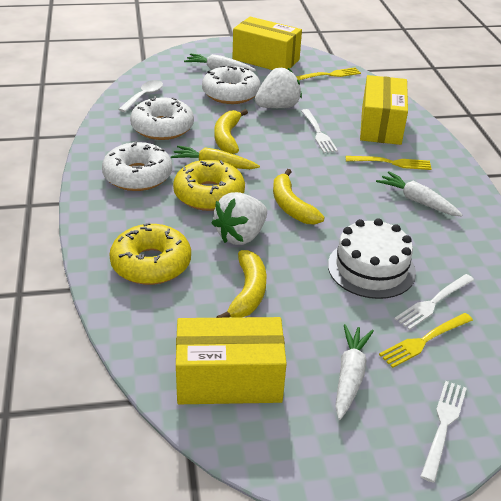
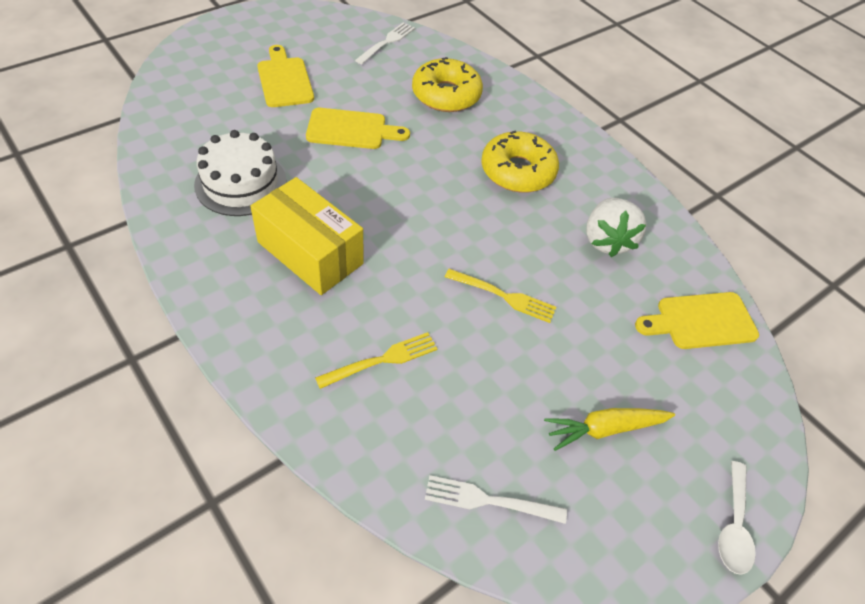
white carrot: 3 -> 0
white donut: 3 -> 0
white fork: 3 -> 2
white strawberry: 2 -> 1
yellow banana: 3 -> 0
yellow box: 3 -> 1
yellow cutting board: 0 -> 3
yellow fork: 3 -> 2

